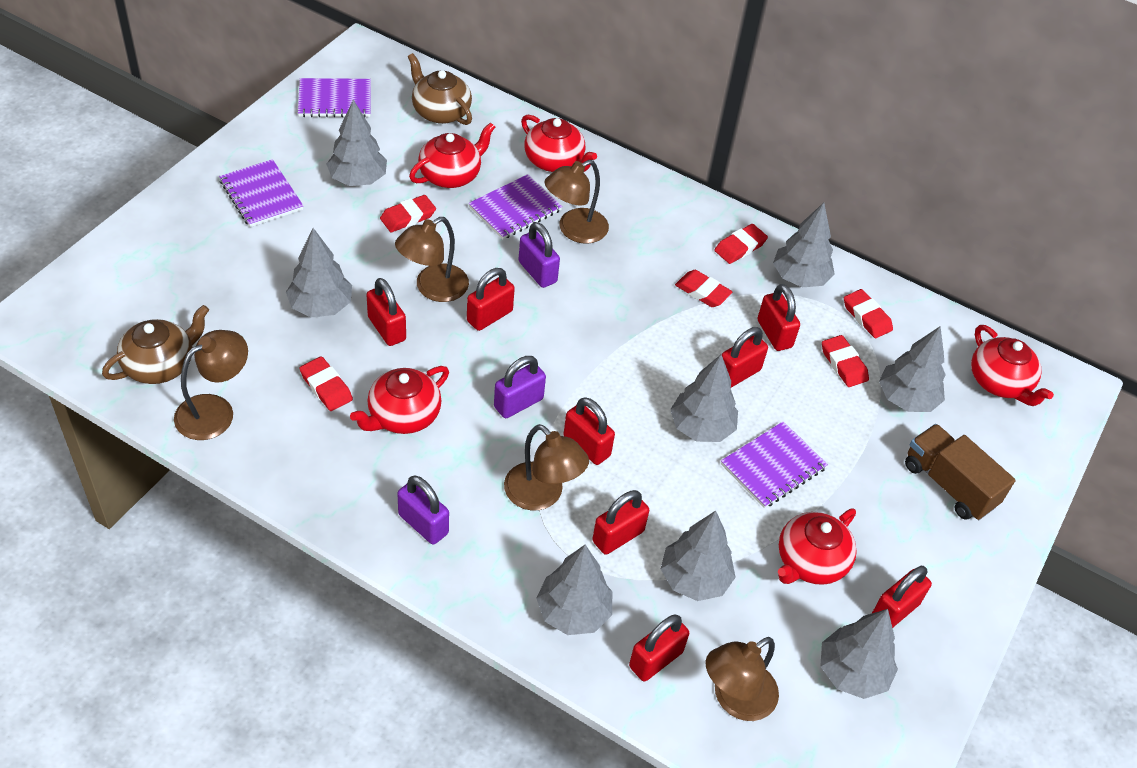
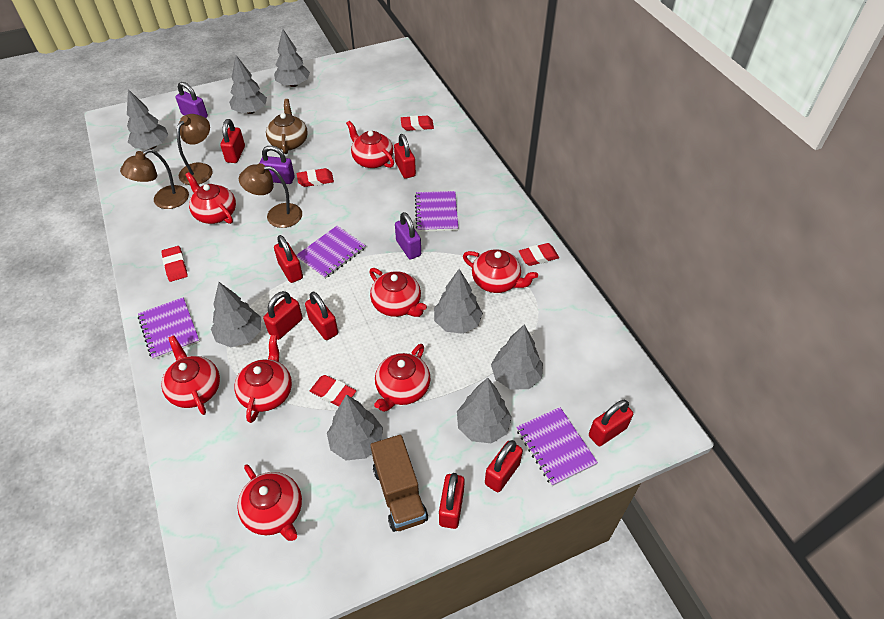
brown lamp: 5 -> 3
brown teapot: 2 -> 1
red eraser: 6 -> 5
red teapot: 5 -> 8

